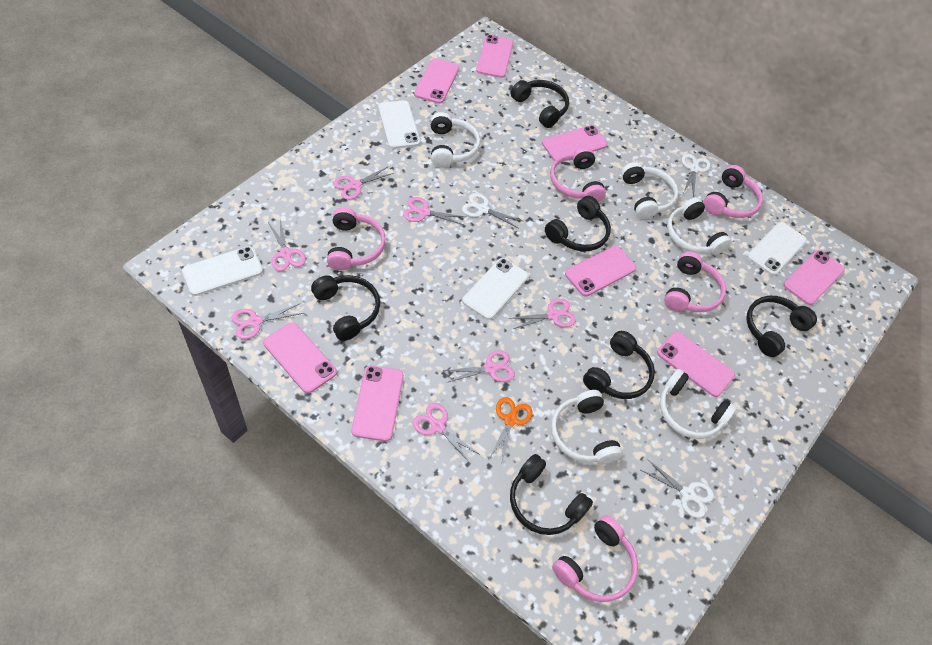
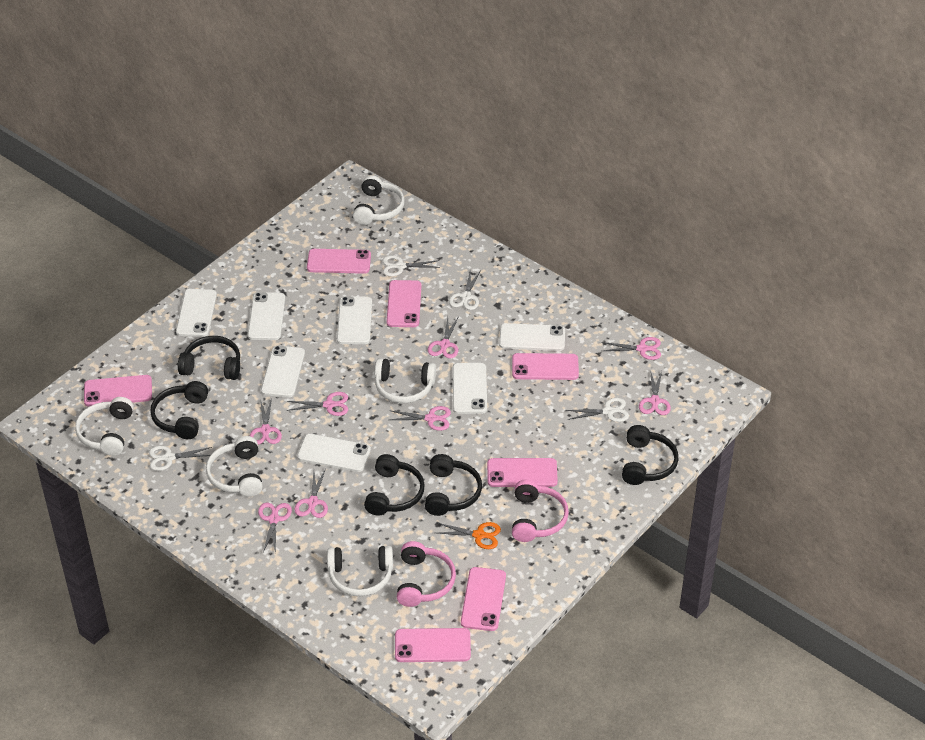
black headphones: 6 -> 5
pink headphones: 5 -> 2
pink phone: 8 -> 7
pink scissors: 7 -> 8
white phone: 4 -> 7
white scissors: 3 -> 4

